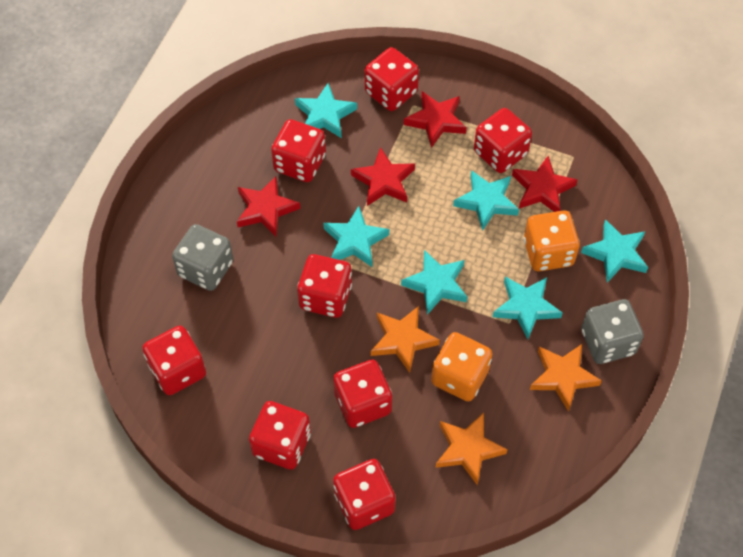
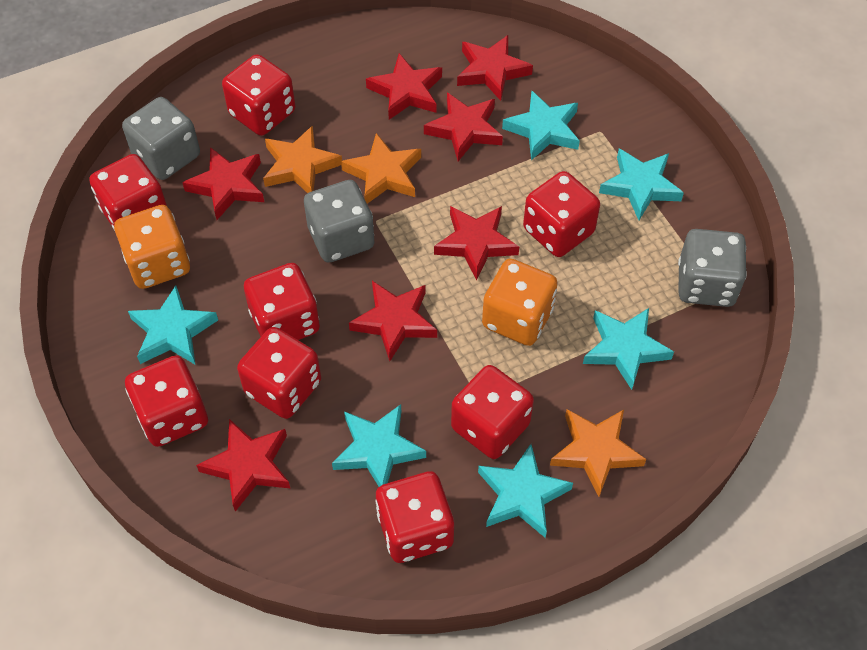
grey dice: 2 -> 3
red star: 4 -> 7

